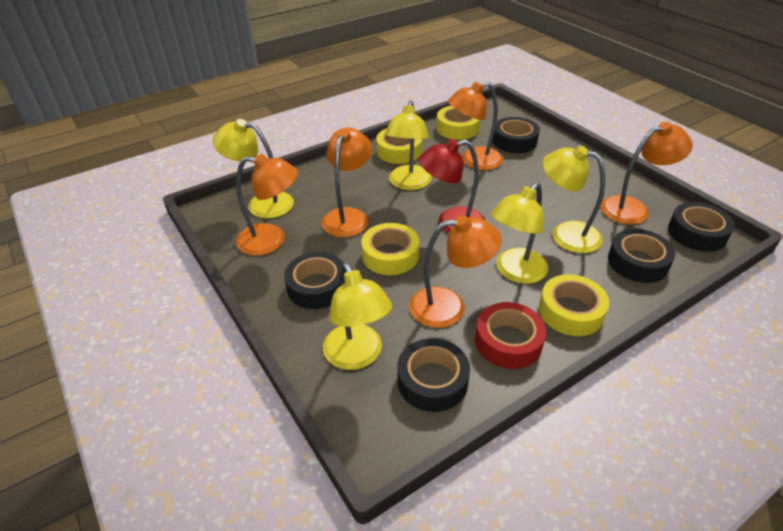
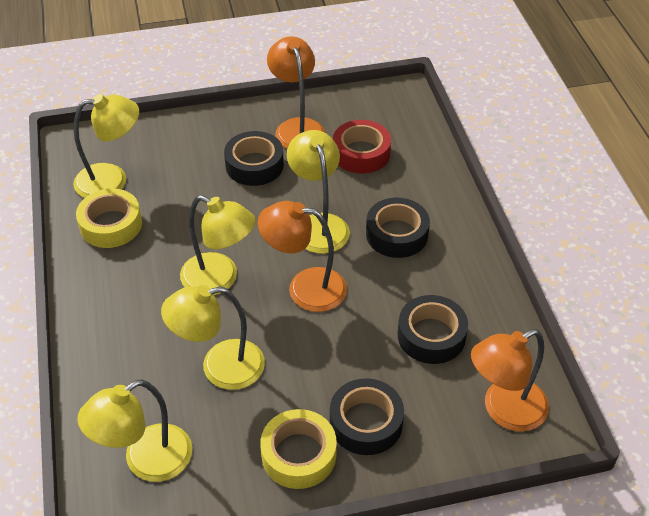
black tape: 5 -> 4
orange lamp: 5 -> 3
red lamp: 1 -> 0
yellow tape: 4 -> 2

